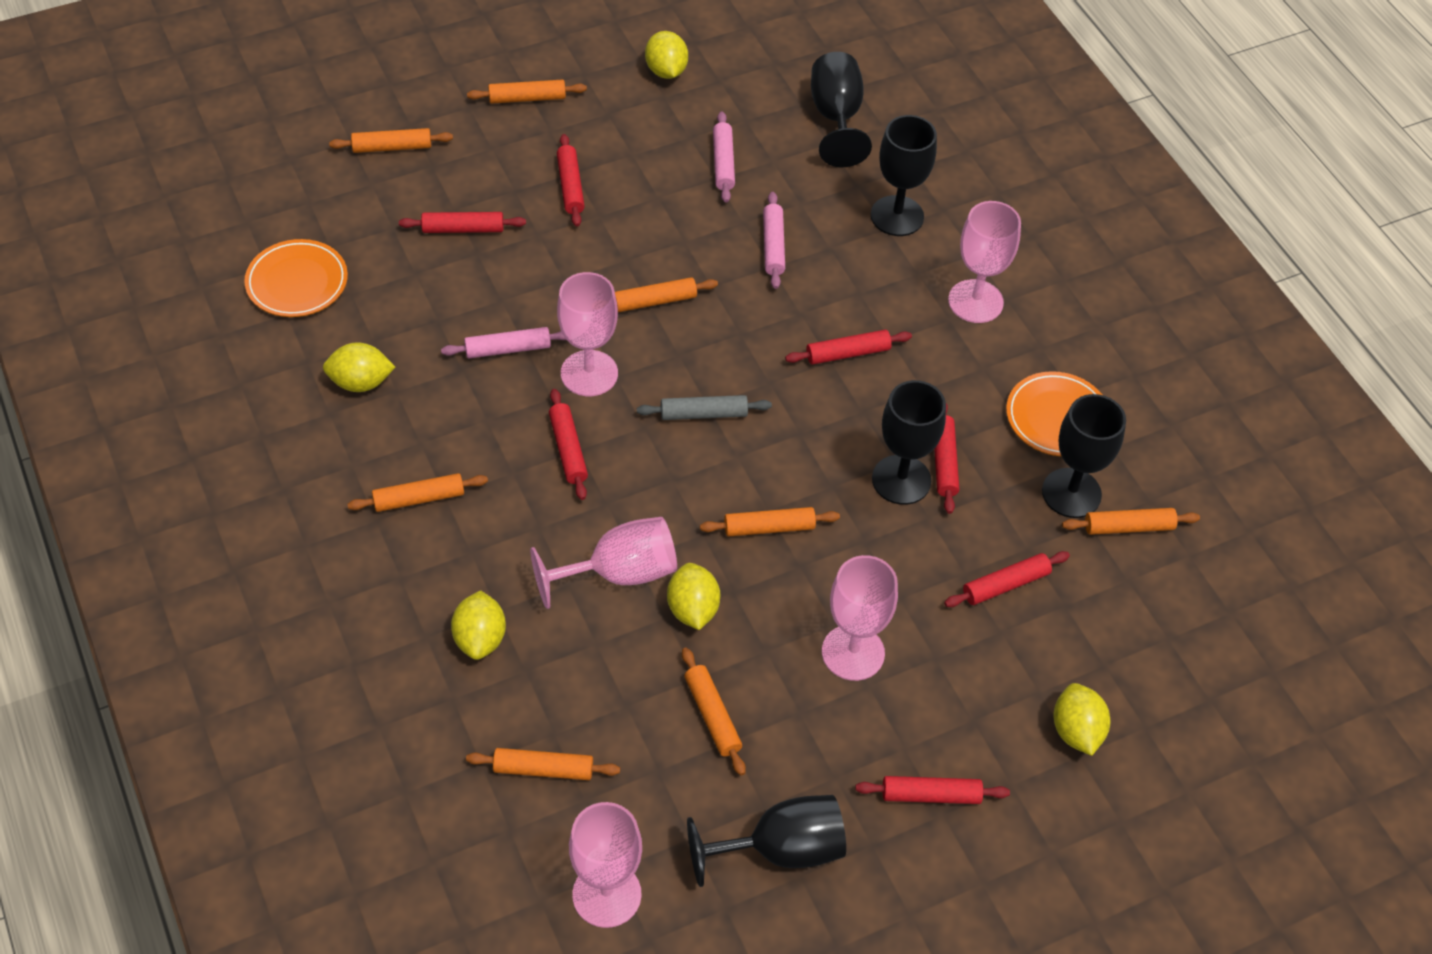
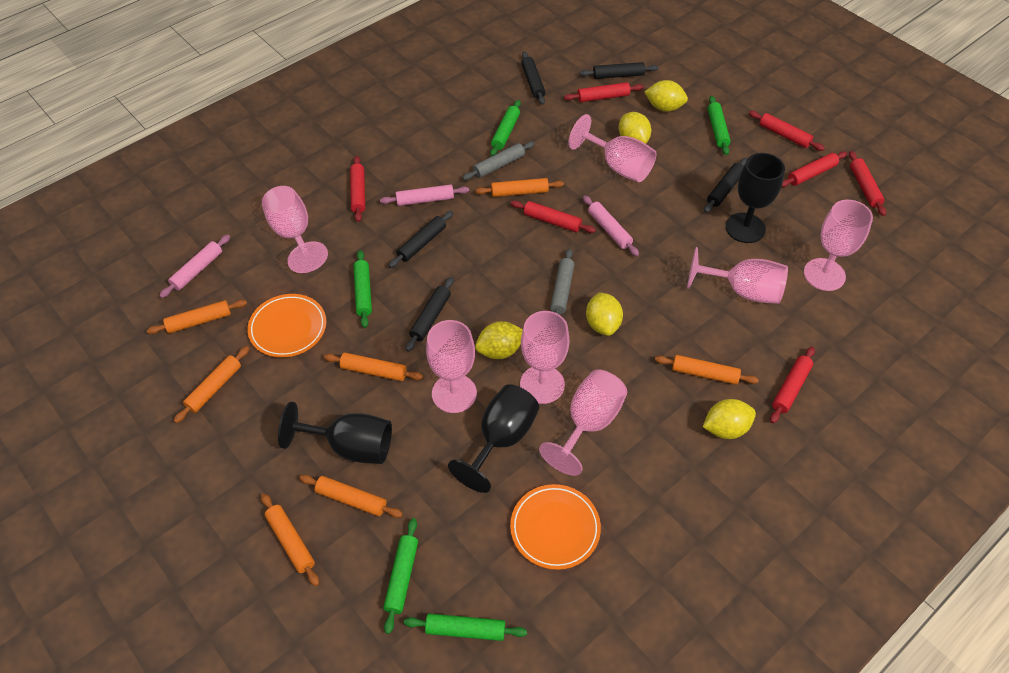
black goblet: 5 -> 3
black rolling pin: 0 -> 5
green rolling pin: 0 -> 5
grey rolling pin: 1 -> 2
orange rolling pin: 8 -> 7
pink goblet: 5 -> 7

